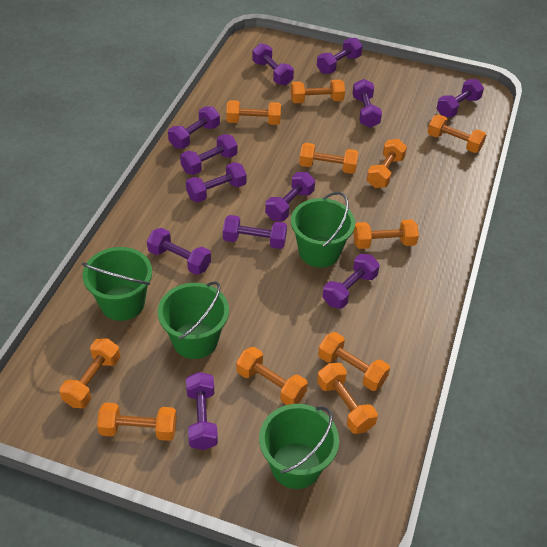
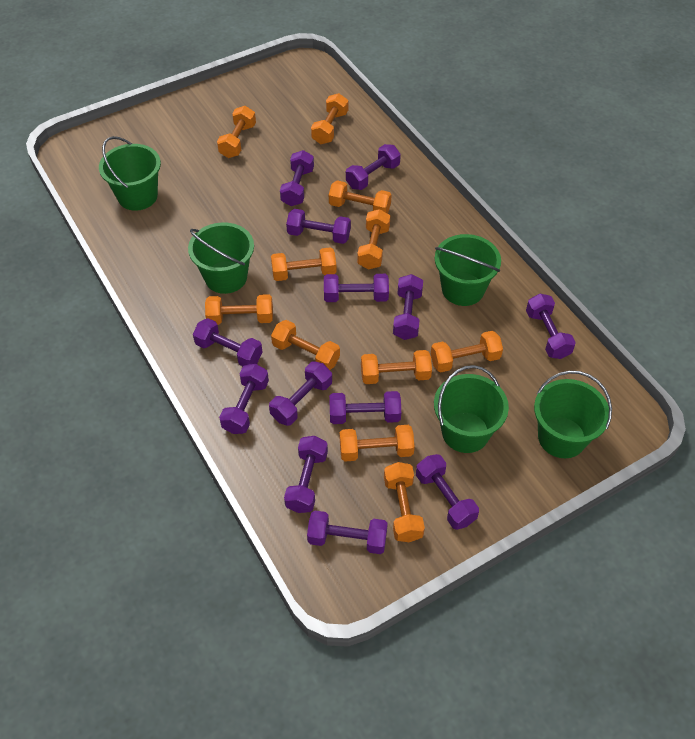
green bucket: 4 -> 5
purple dumbbell: 12 -> 13

